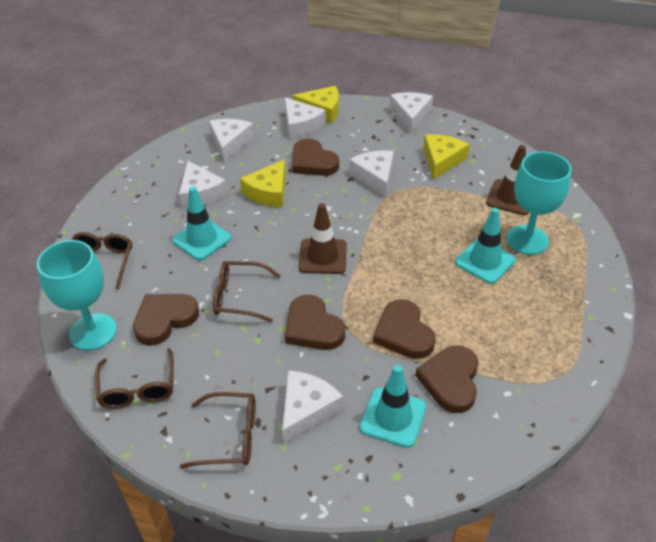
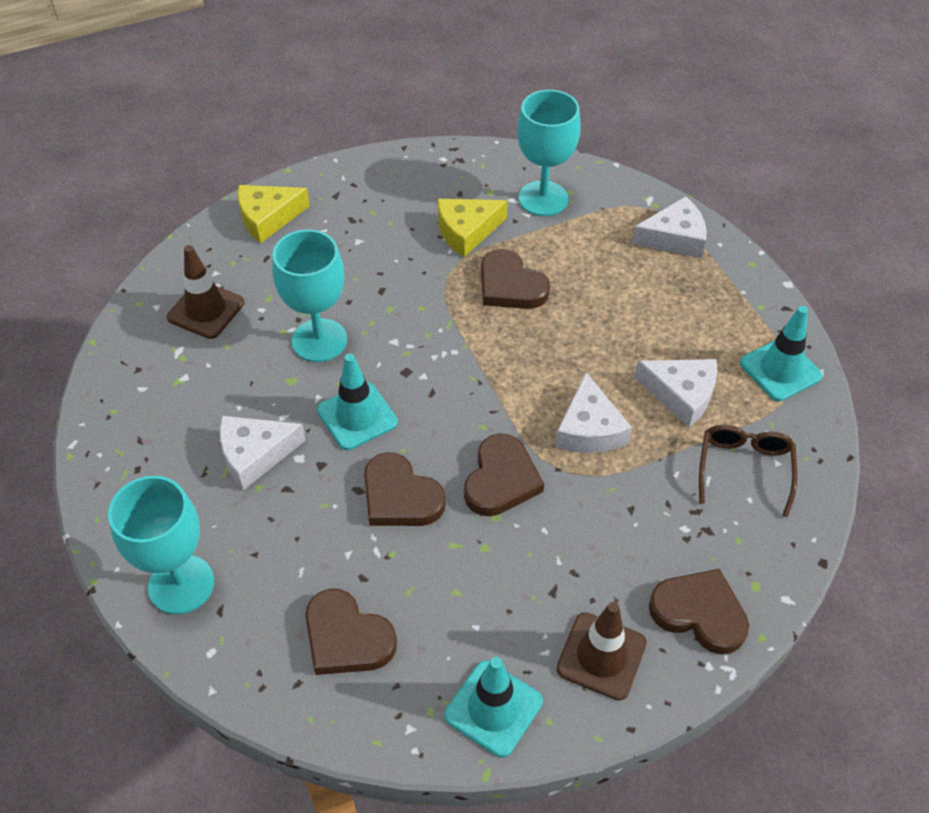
brown glasses: 4 -> 1
turquoise goblet: 2 -> 3
white cheese: 6 -> 4
yellow cheese: 3 -> 2

